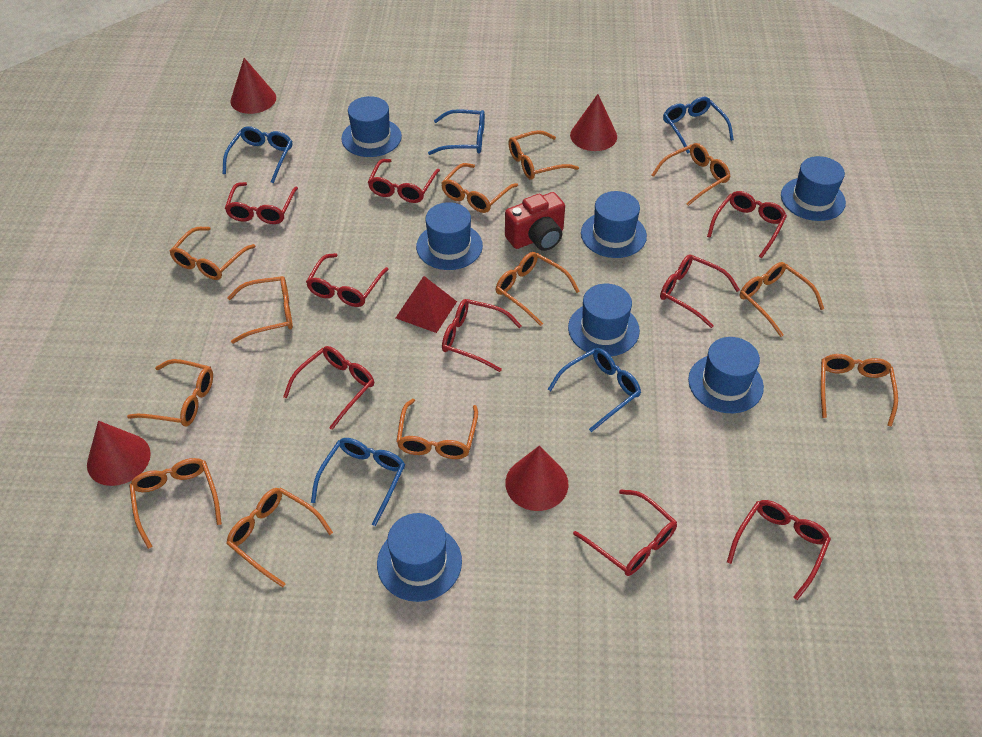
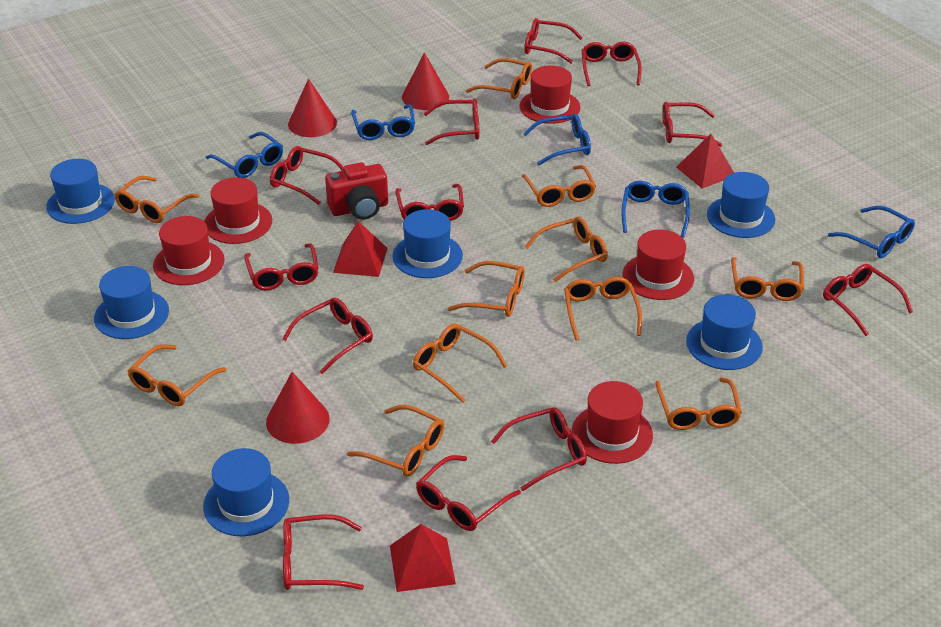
blue hat: 7 -> 6
orange glasses: 12 -> 11
red cone: 4 -> 3
red glasses: 9 -> 12
red hat: 0 -> 5
red pyramid: 1 -> 3

